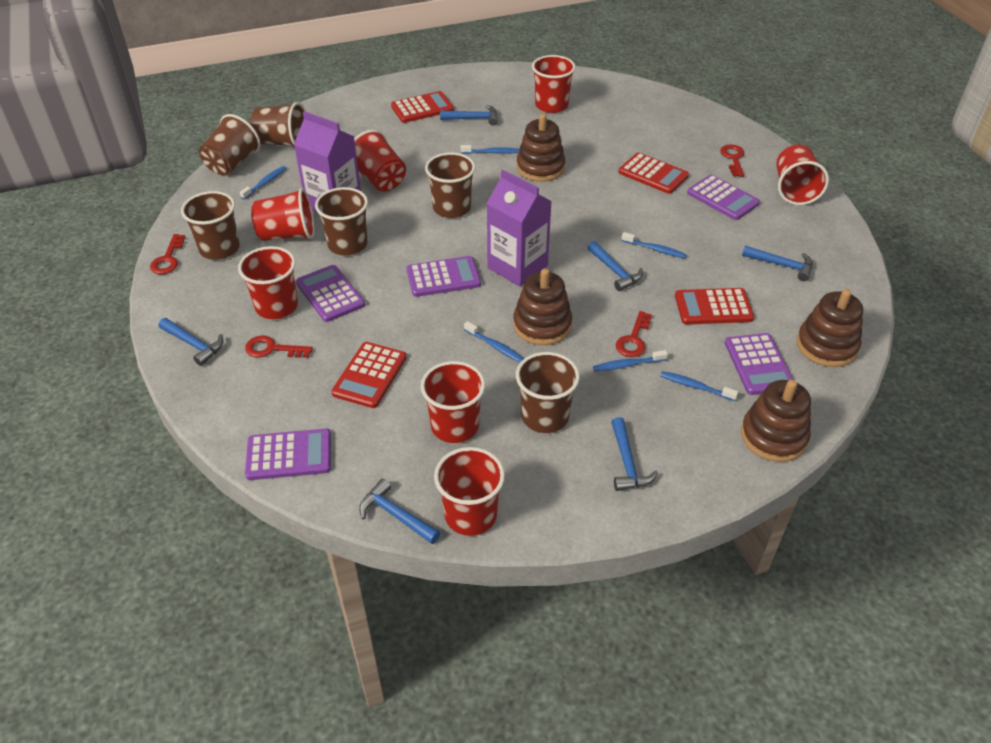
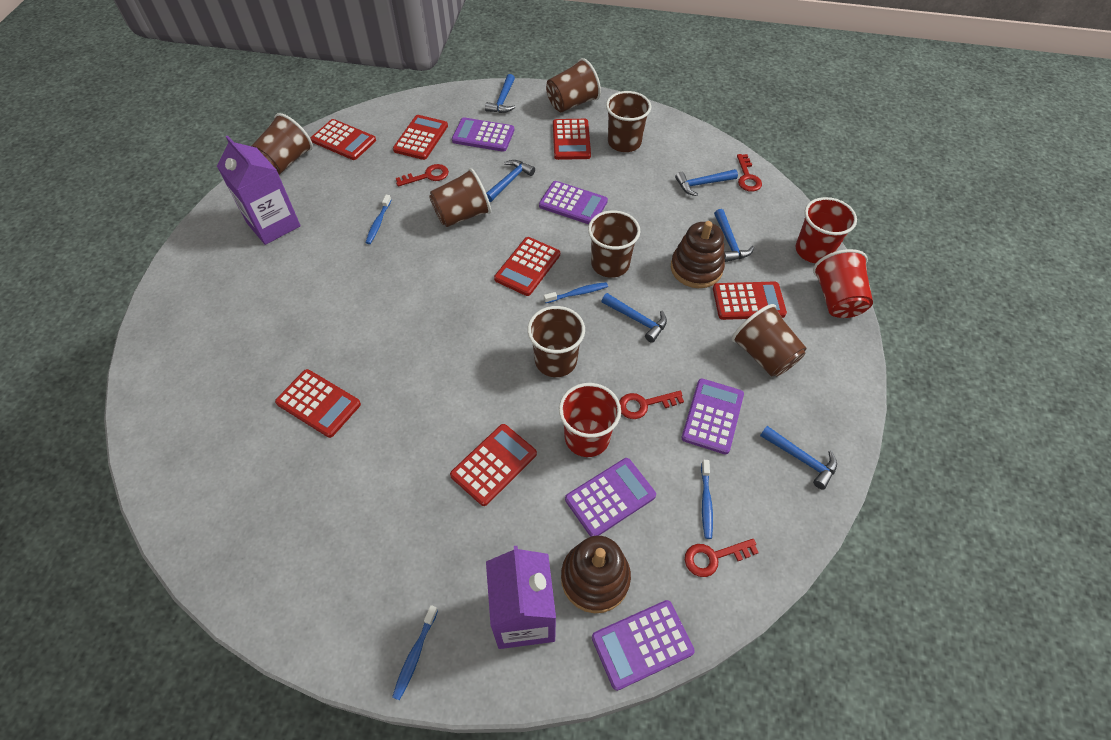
blue toothbrush: 6 -> 4
brown cup: 6 -> 7
brown stacking toy: 4 -> 2
red calculator: 4 -> 7
red cup: 7 -> 3

